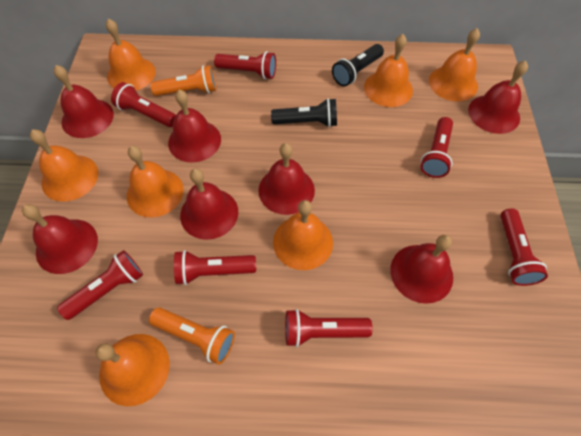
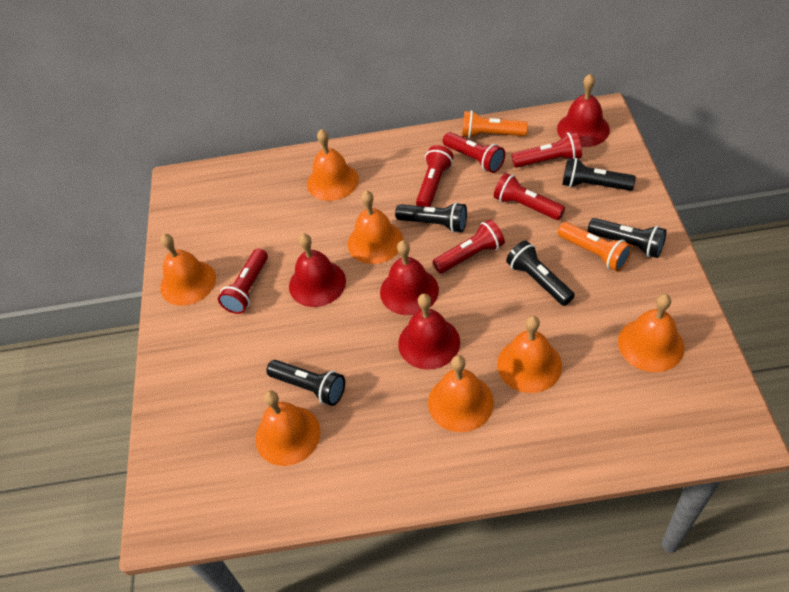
black flashlight: 2 -> 5
red bell: 7 -> 4
red flashlight: 7 -> 6

